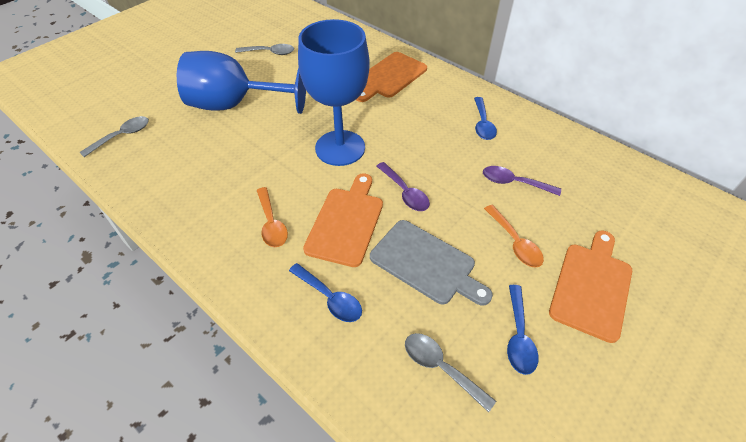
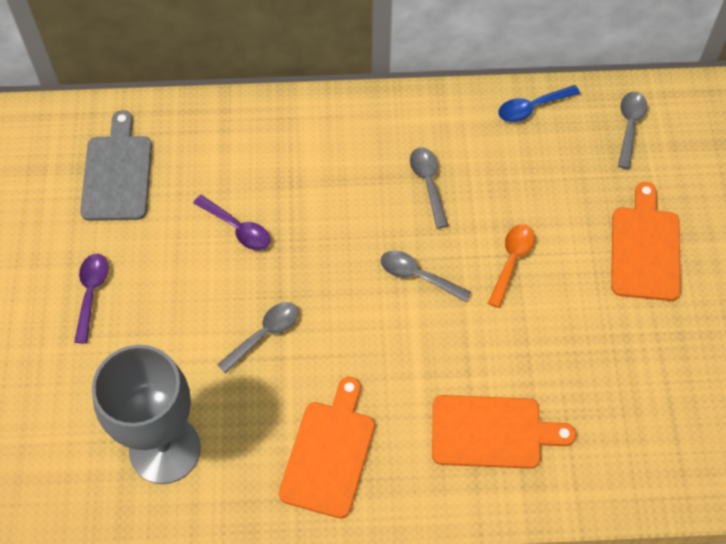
blue goblet: 2 -> 0
blue spoon: 3 -> 1
grey goblet: 0 -> 1
grey spoon: 3 -> 4
orange spoon: 2 -> 1

